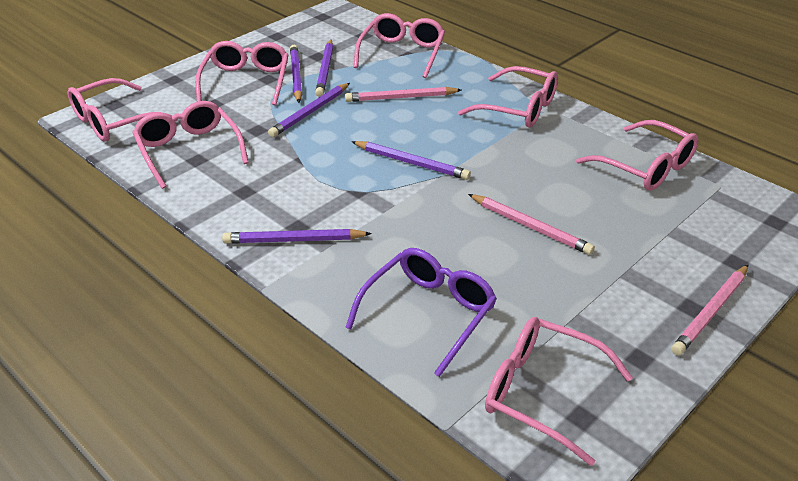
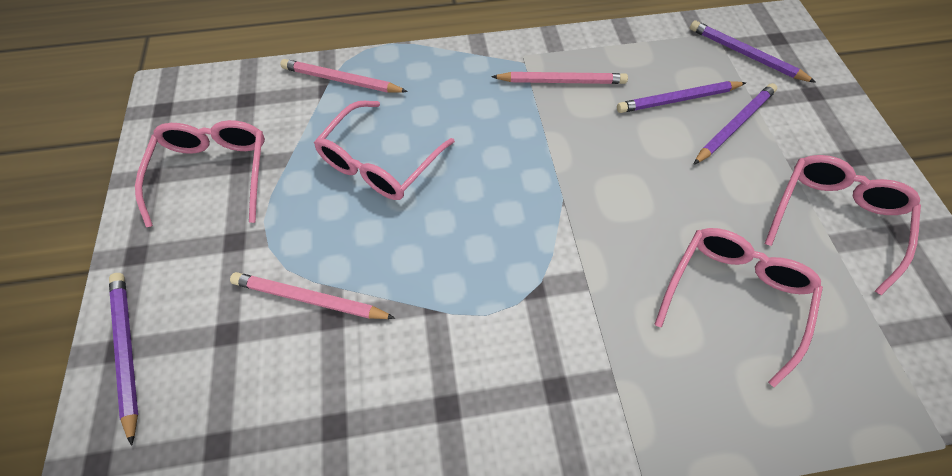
pink glasses: 7 -> 4
purple glasses: 1 -> 0
purple pencil: 5 -> 4

